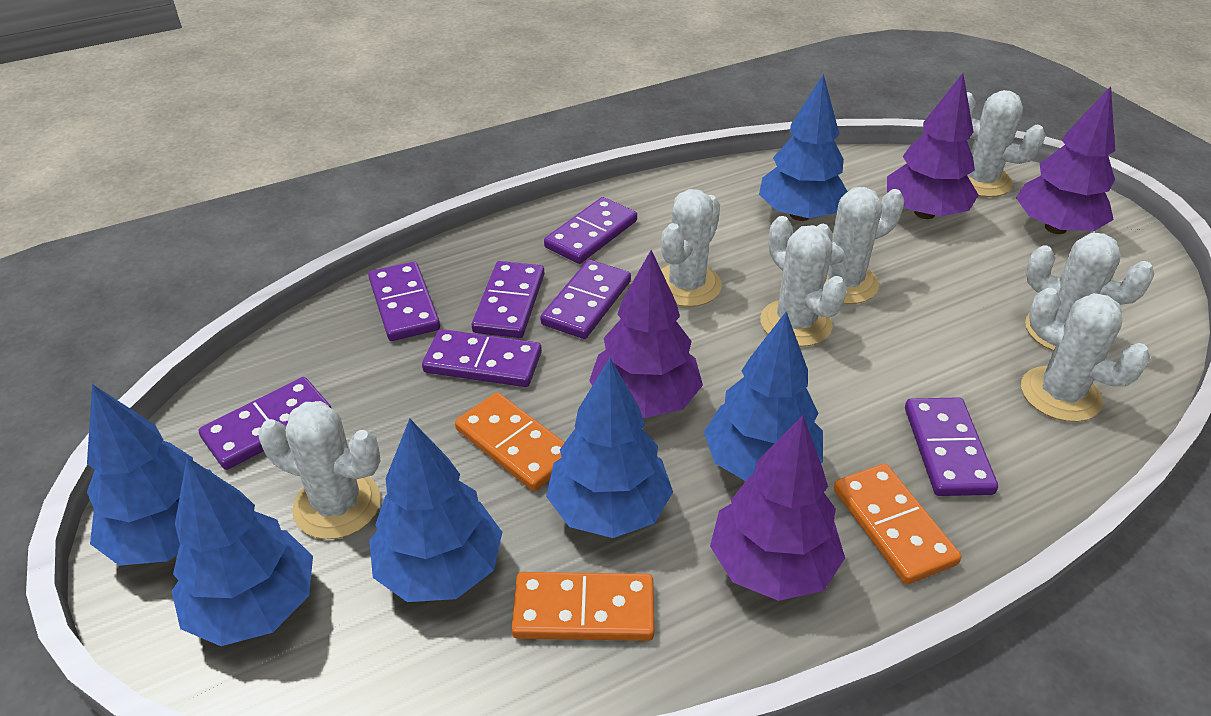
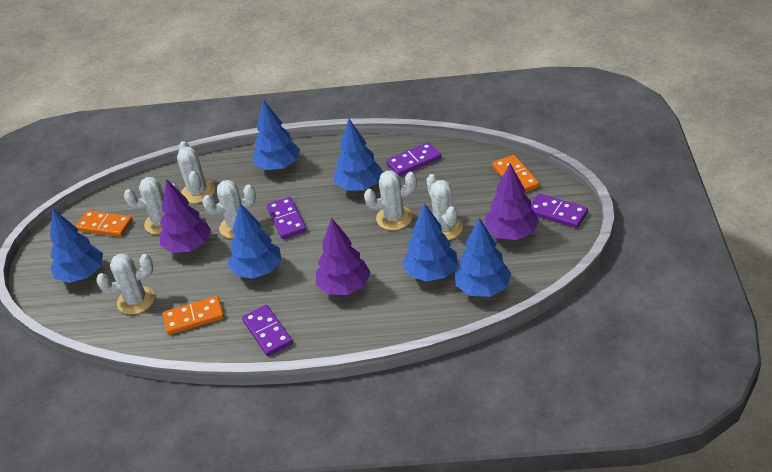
purple domino: 7 -> 4
purple tree: 4 -> 3
white cactus: 7 -> 6

